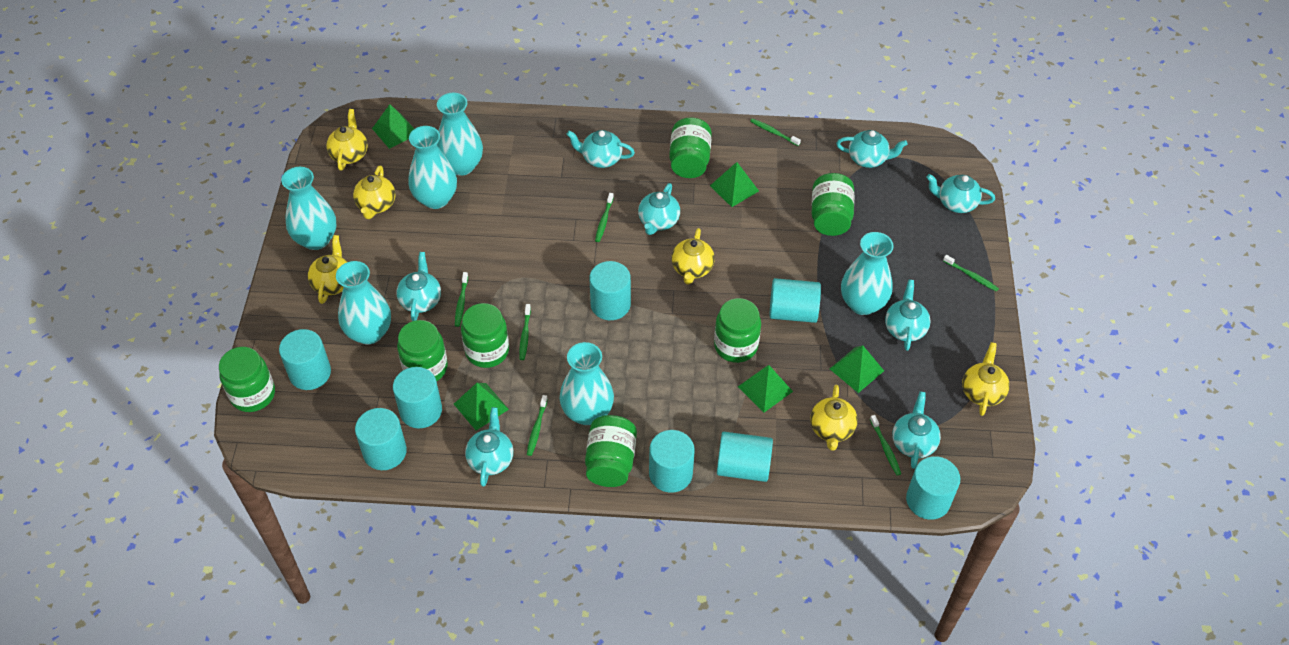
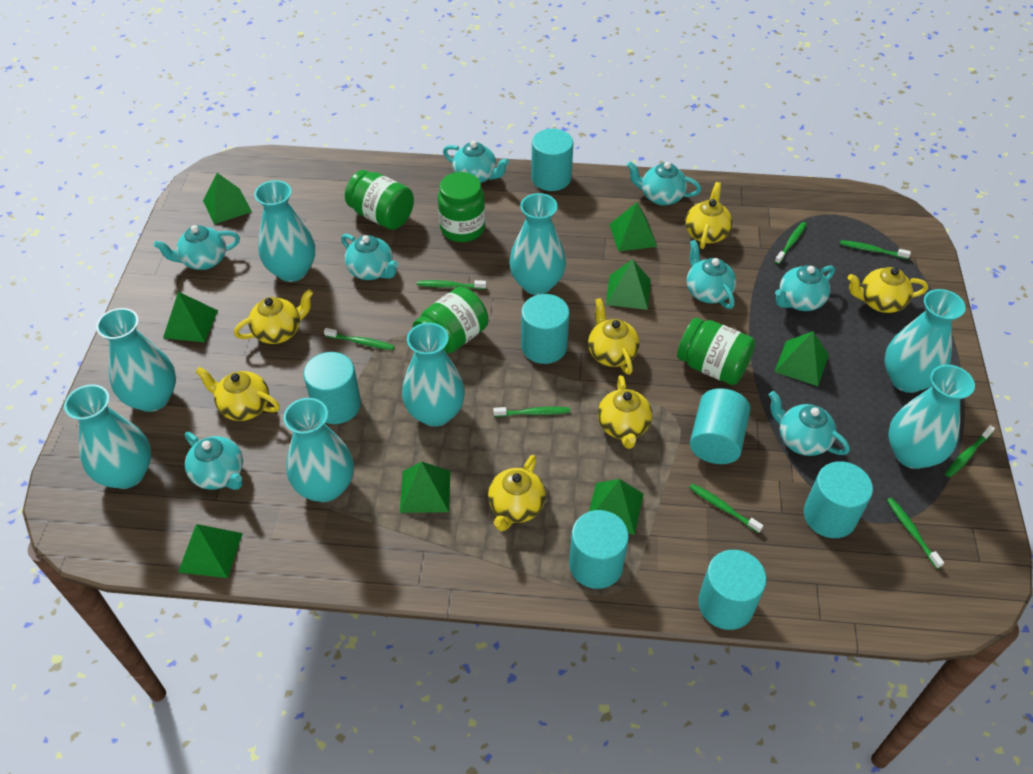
green jar: 7 -> 4
green pyramid: 5 -> 8
green toothbrush: 7 -> 8
turquoise cylinder: 8 -> 7
turquoise vase: 6 -> 8
yellow teapot: 6 -> 7

